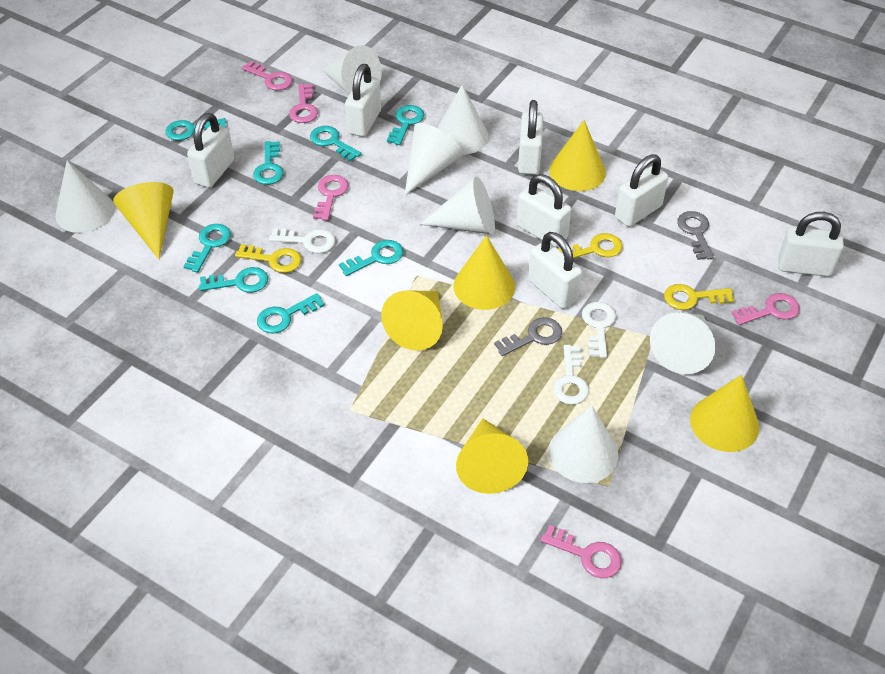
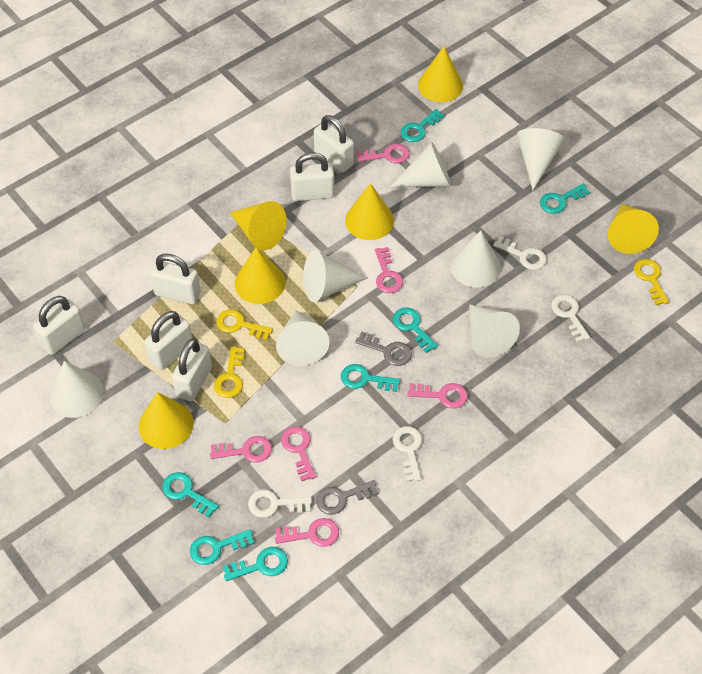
pink key: 5 -> 6
turquoise key: 8 -> 7
white key: 3 -> 4
white padlock: 7 -> 6

